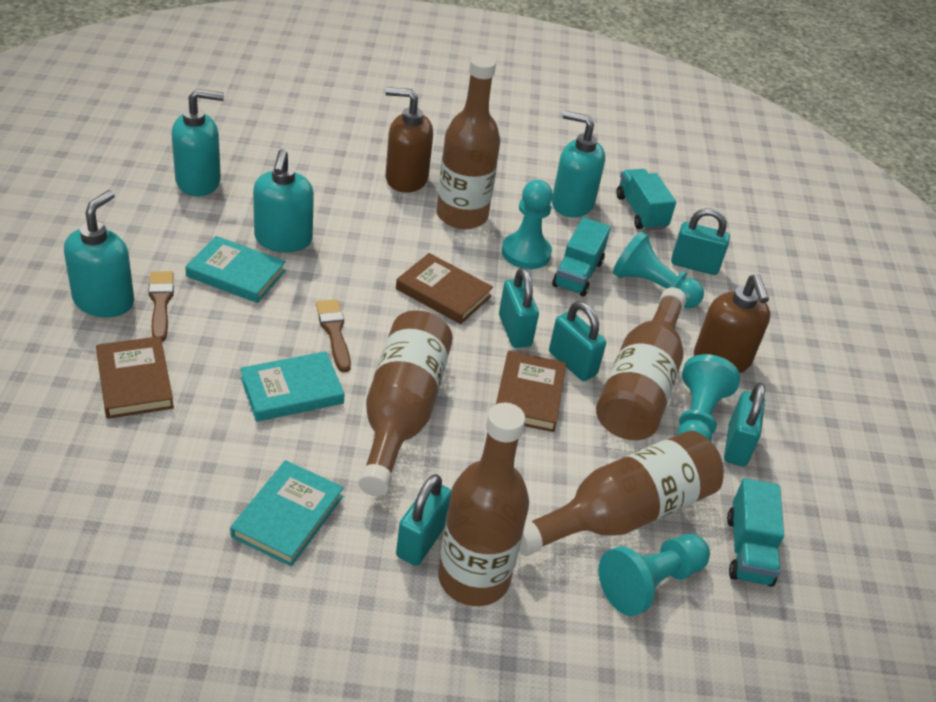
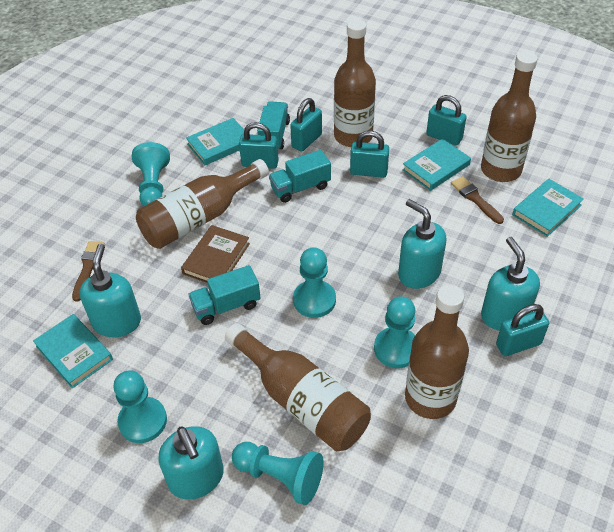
brown book: 3 -> 1
brown soap dispenser: 2 -> 0
turquoise book: 3 -> 4
turquoise pawn: 4 -> 5

